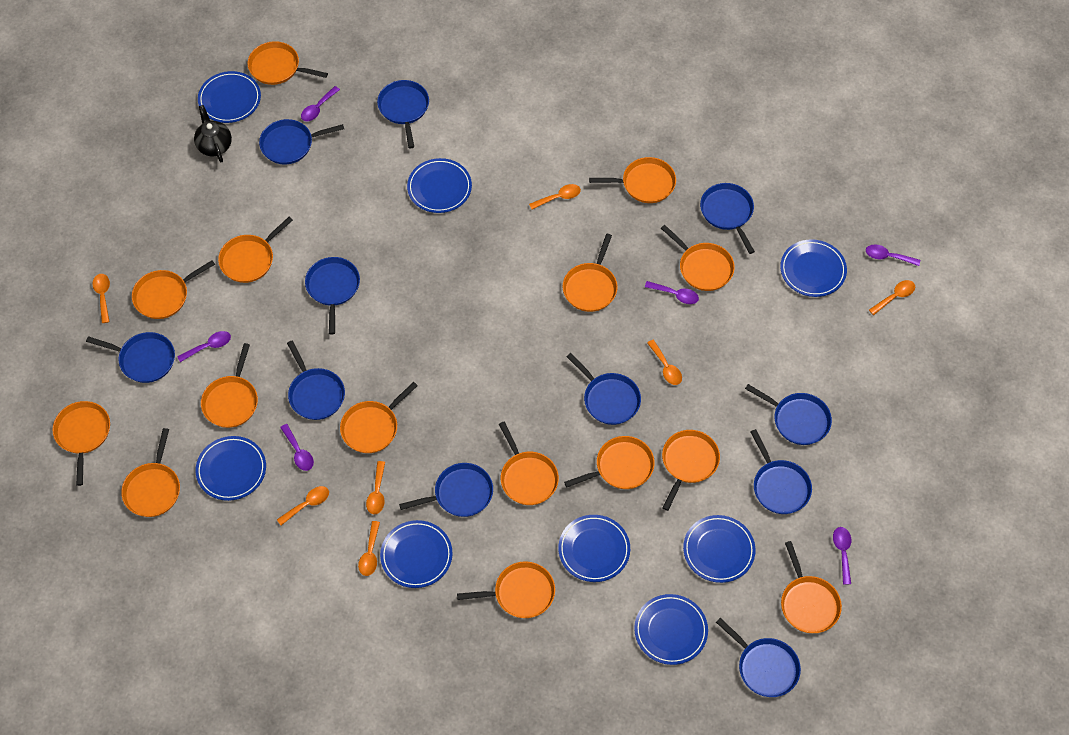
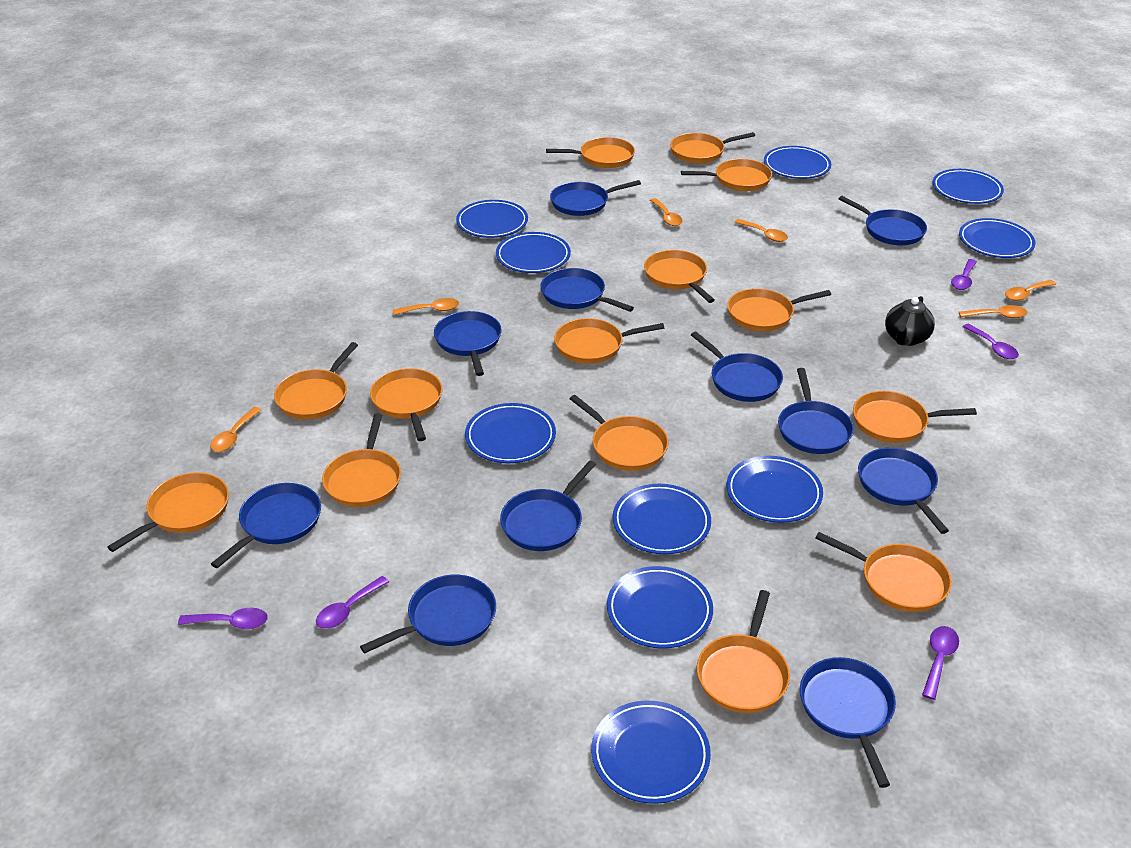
blue plate: 8 -> 10
orange pan: 15 -> 14
orange spoon: 7 -> 6
purple spoon: 6 -> 5

